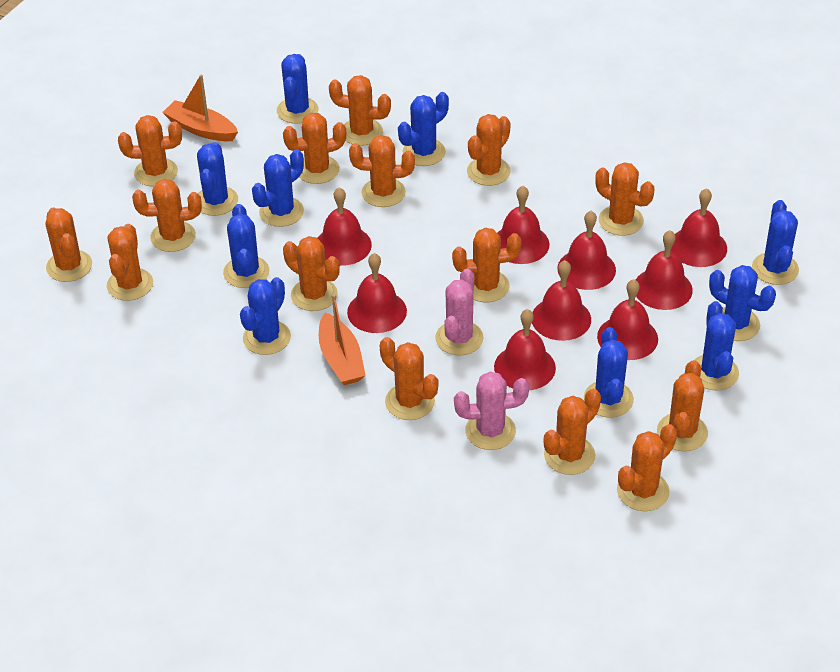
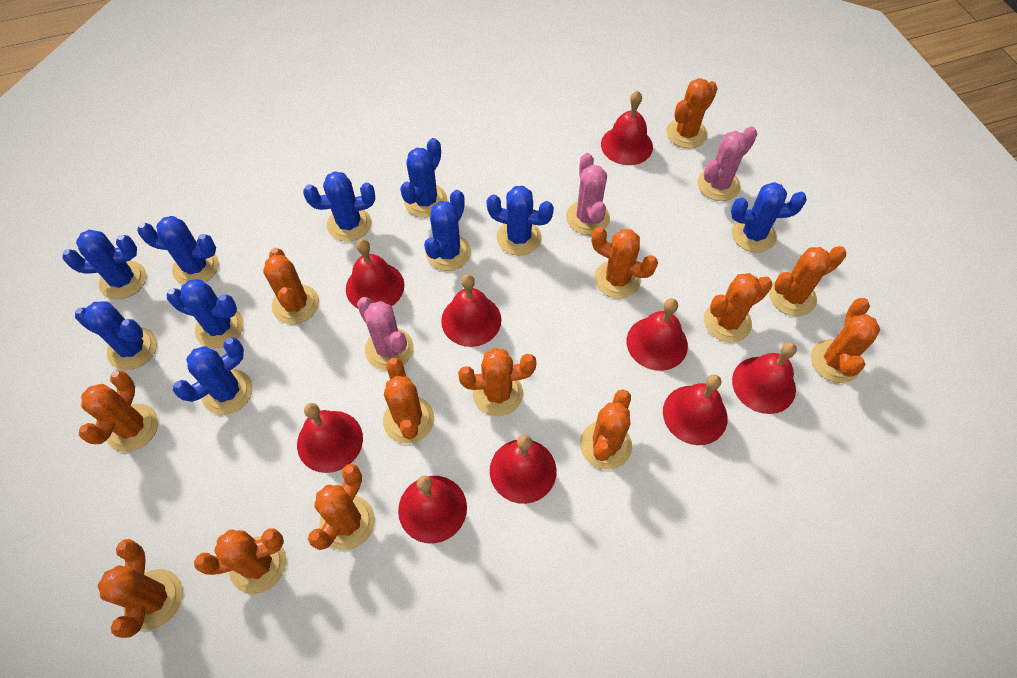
orange boat: 2 -> 0
orange cactus: 15 -> 13
pink cactus: 2 -> 3

